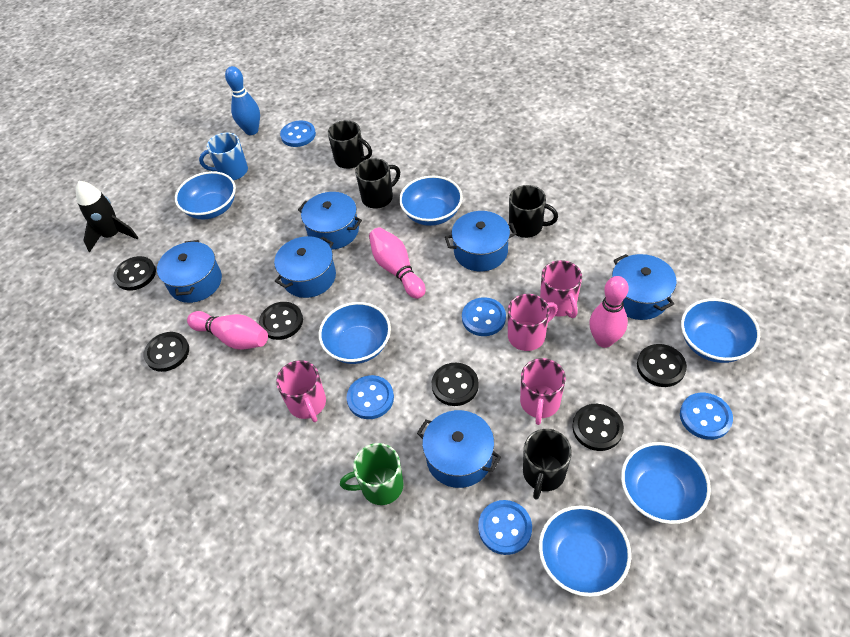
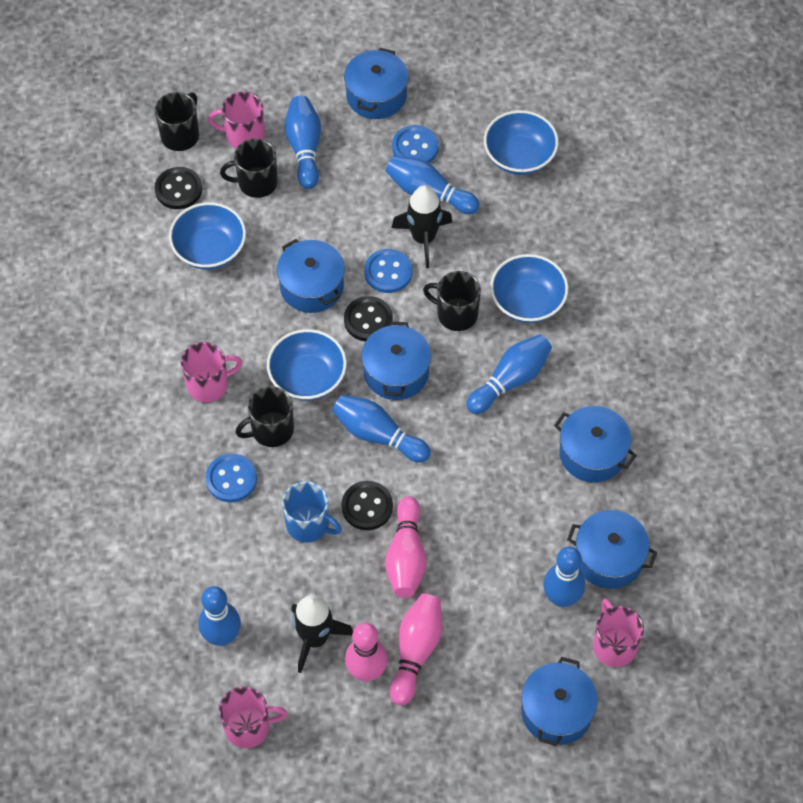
black button: 6 -> 3
black rocket: 1 -> 2
blue bowl: 6 -> 4
blue bowling pin: 1 -> 6
blue button: 5 -> 3
green mug: 1 -> 0

